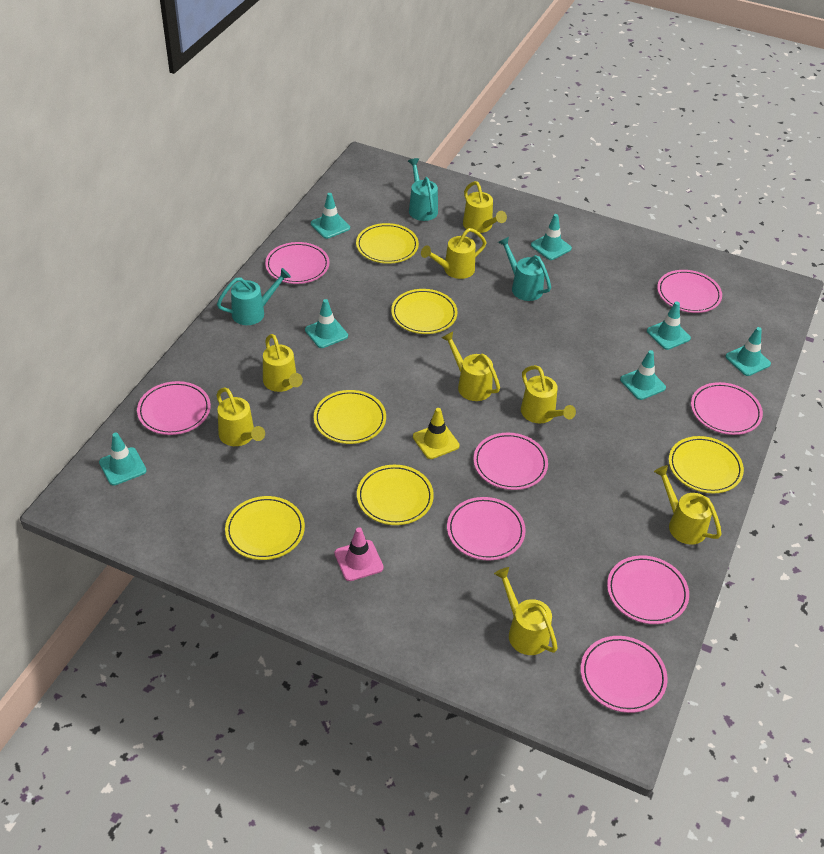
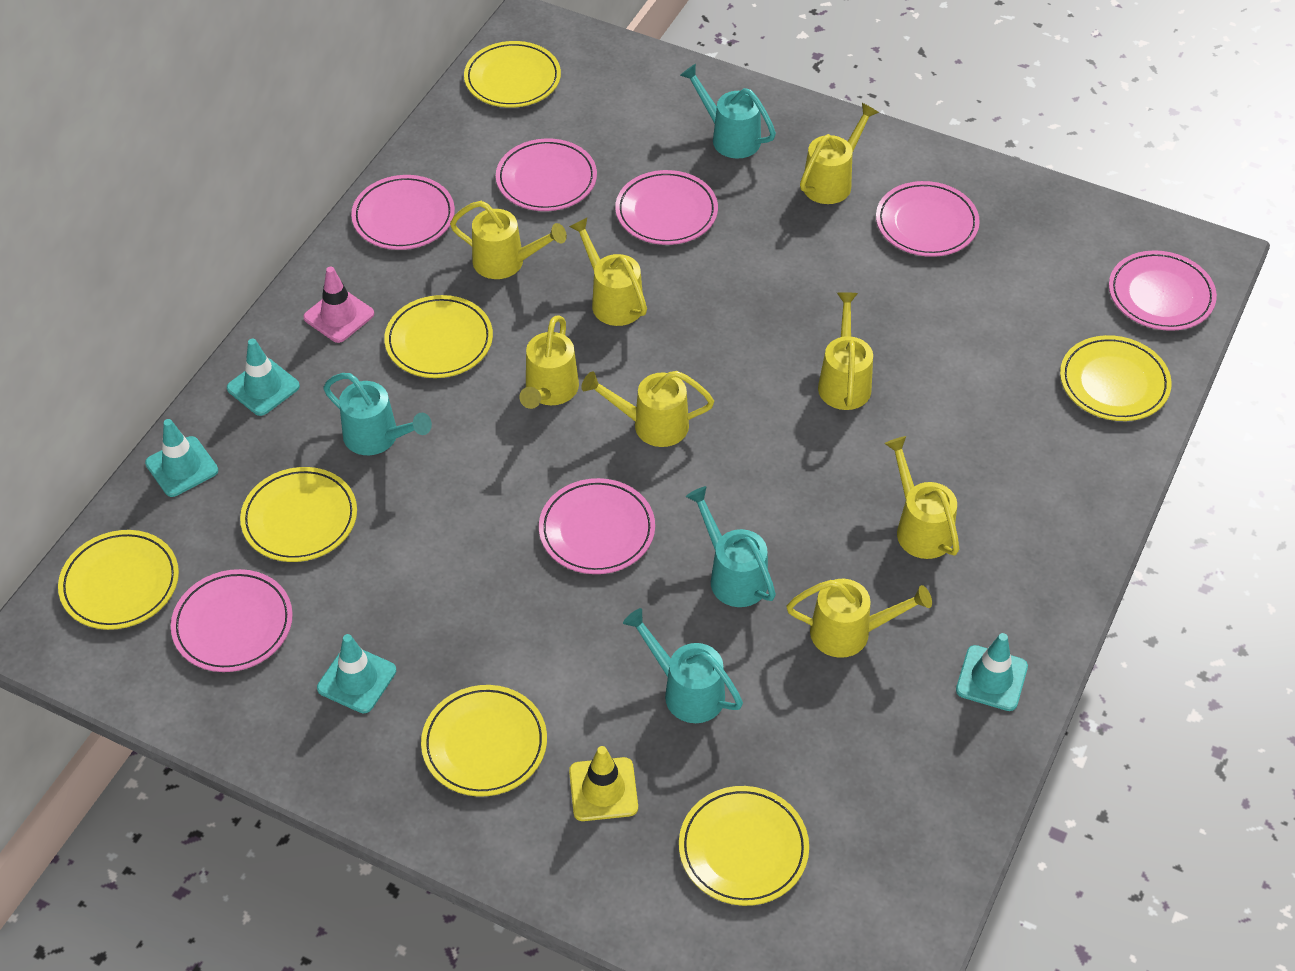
pink plate: 8 -> 7
turquoise traffic cone: 7 -> 4
turquoise watering can: 3 -> 4
yellow plate: 6 -> 7

